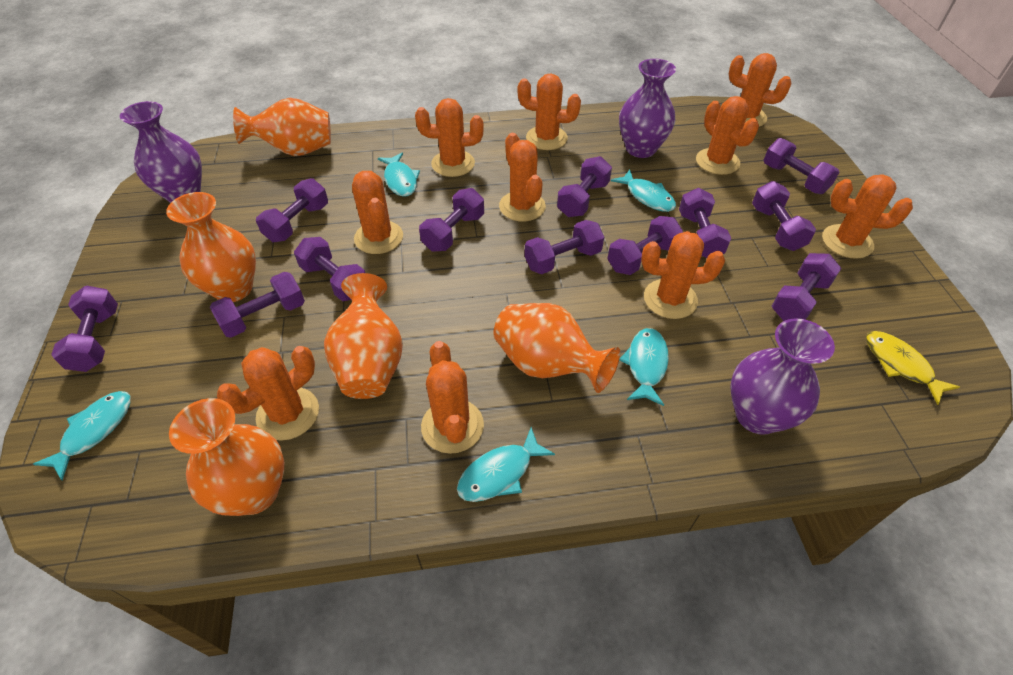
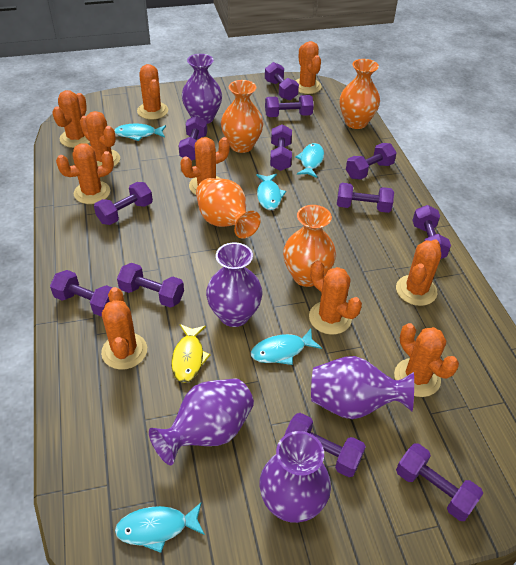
orange vase: 5 -> 4
purple vase: 3 -> 5

